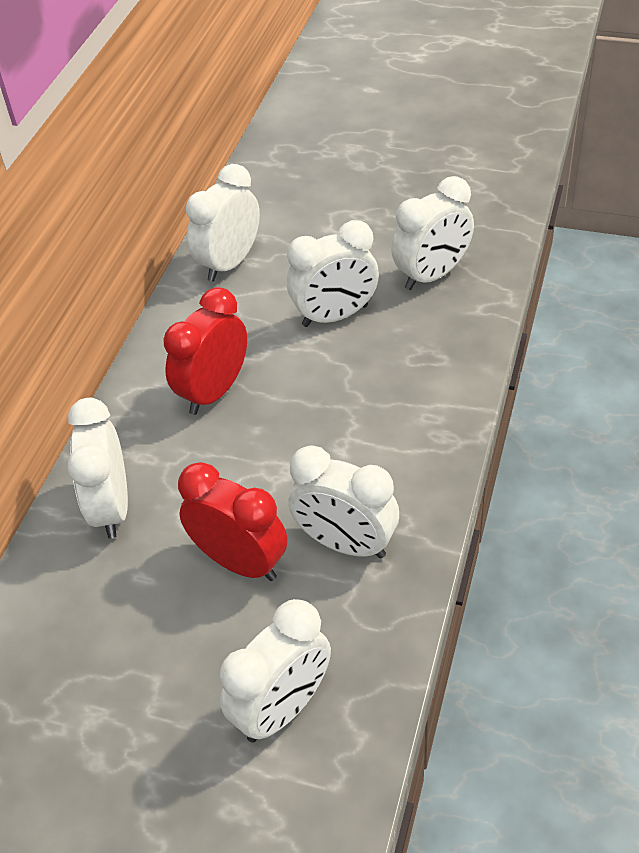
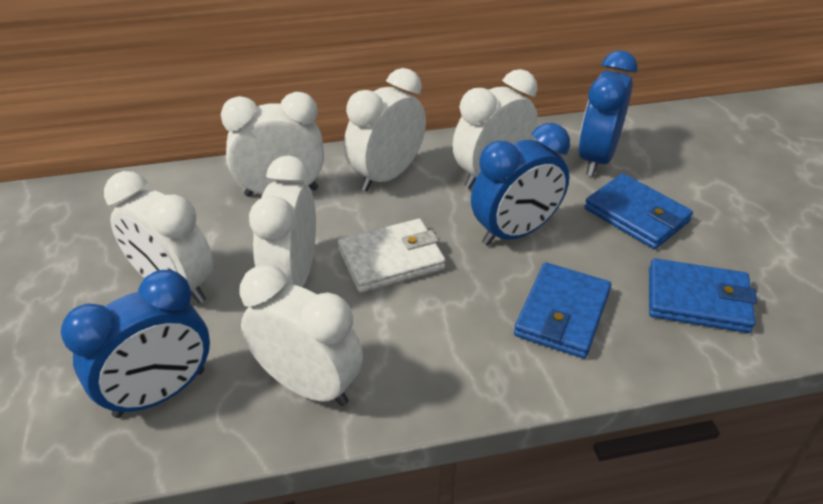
blue clock: 0 -> 3
blue wallet: 0 -> 3
red clock: 2 -> 0
white wallet: 0 -> 1

